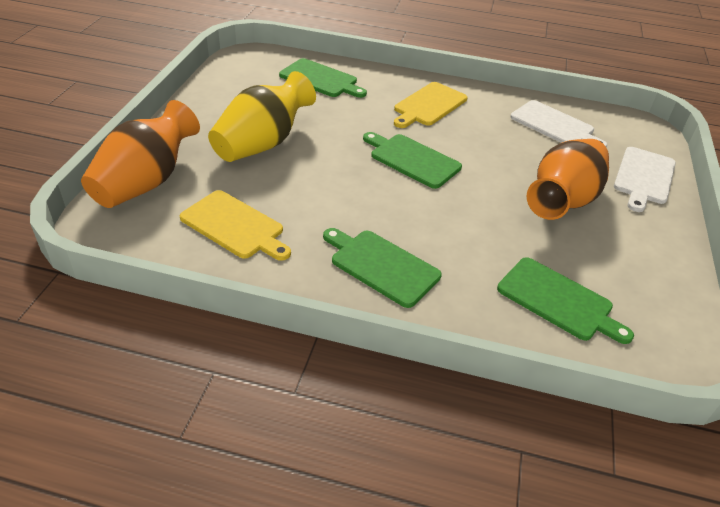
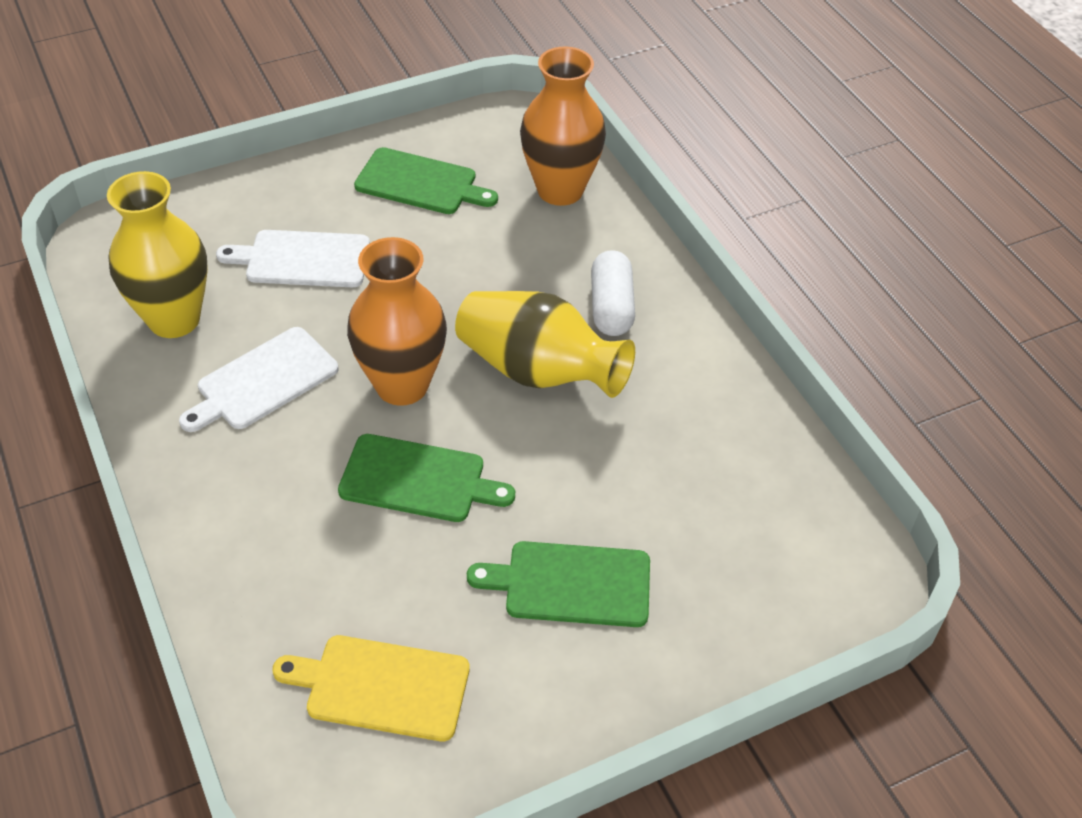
green cutting board: 4 -> 3
white capsule: 0 -> 1
yellow cutting board: 2 -> 1
yellow vase: 1 -> 2

